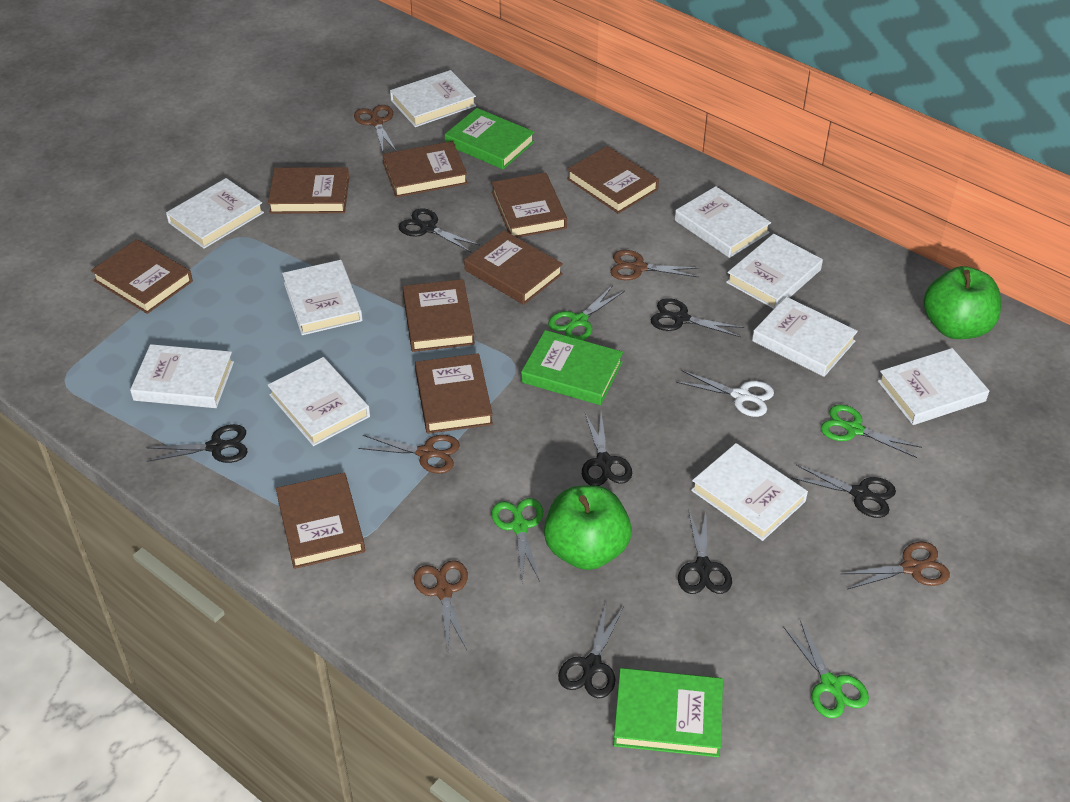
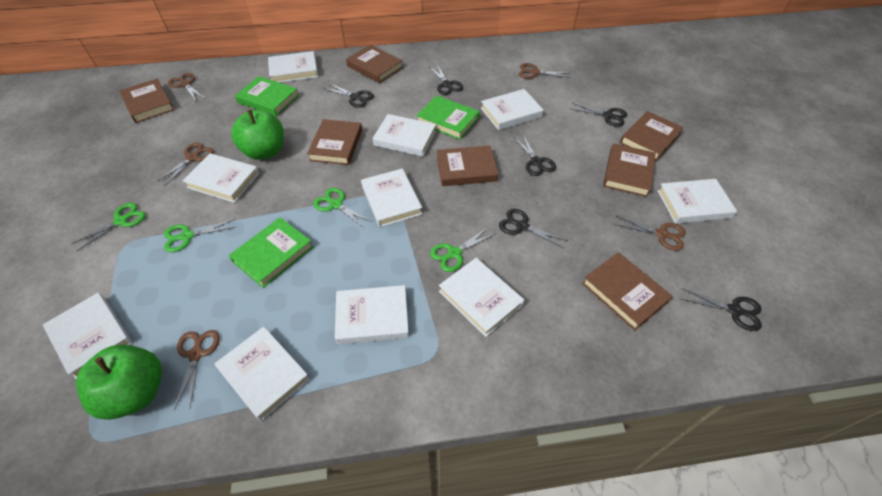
black scissors: 7 -> 6
brown book: 9 -> 7
white scissors: 1 -> 0

